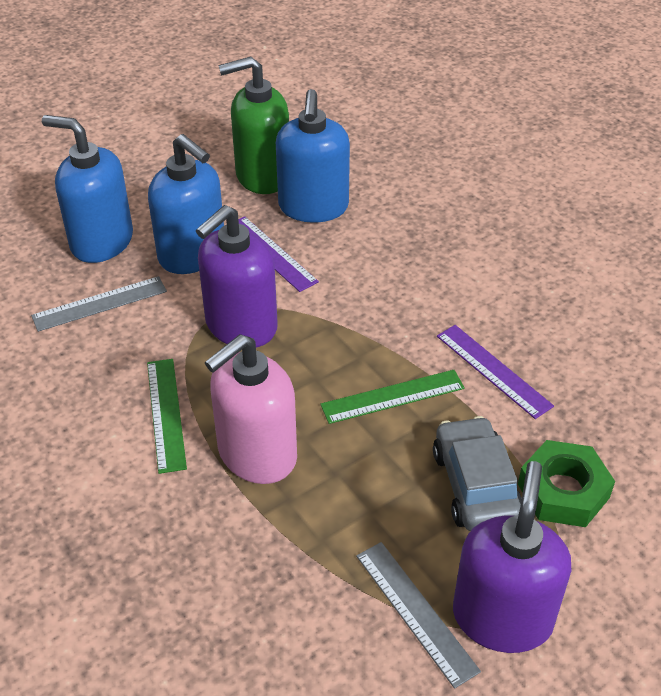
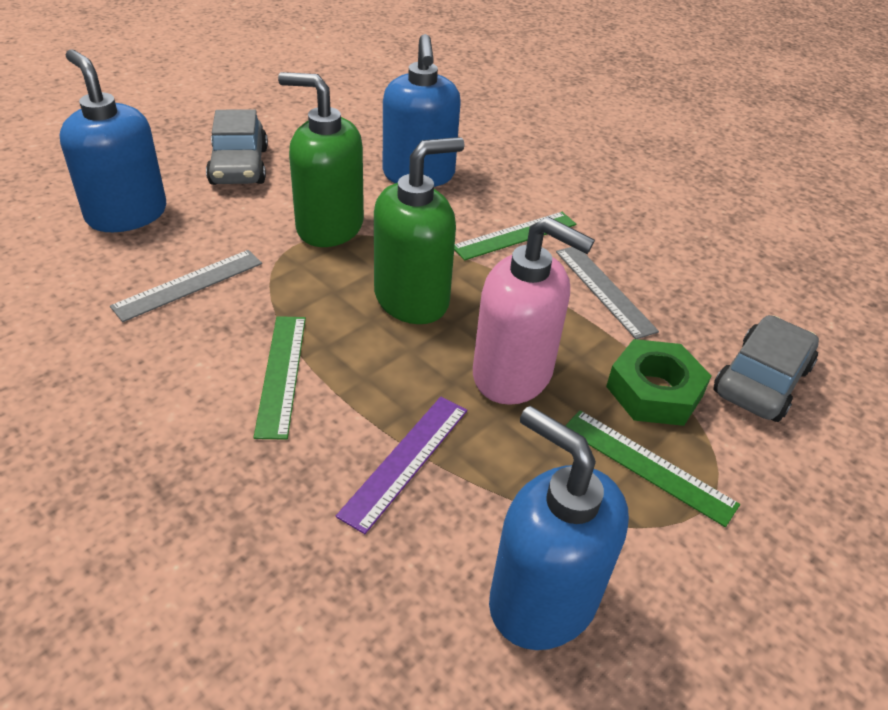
green ruler: 2 -> 3
green soap dispenser: 1 -> 2
grey car: 1 -> 2
purple ruler: 2 -> 1
purple soap dispenser: 2 -> 0

